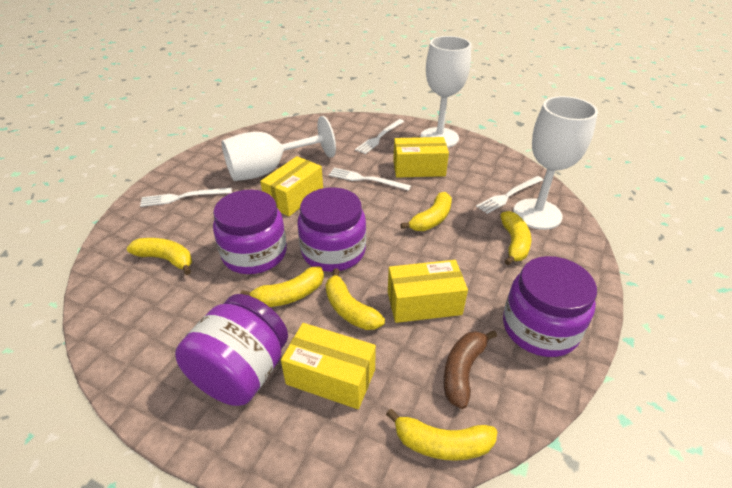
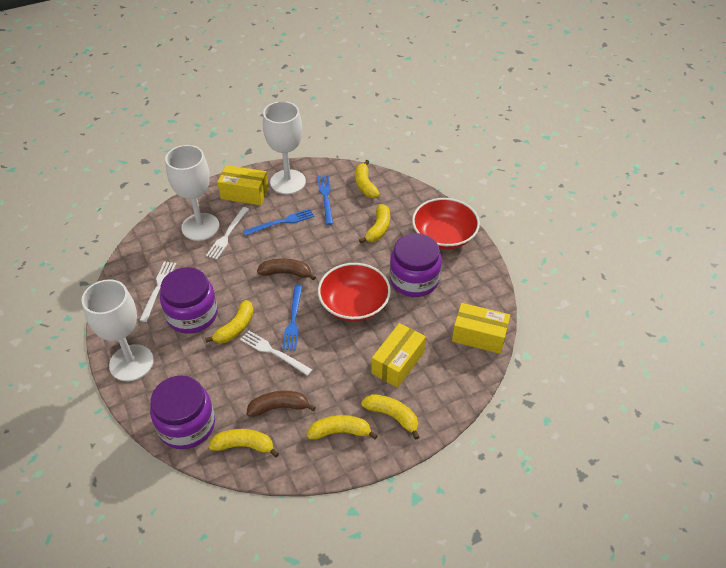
blue fork: 0 -> 3
brown banana: 1 -> 2
purple jar: 4 -> 3
red bowl: 0 -> 2
white fork: 4 -> 3
yellow box: 4 -> 3

